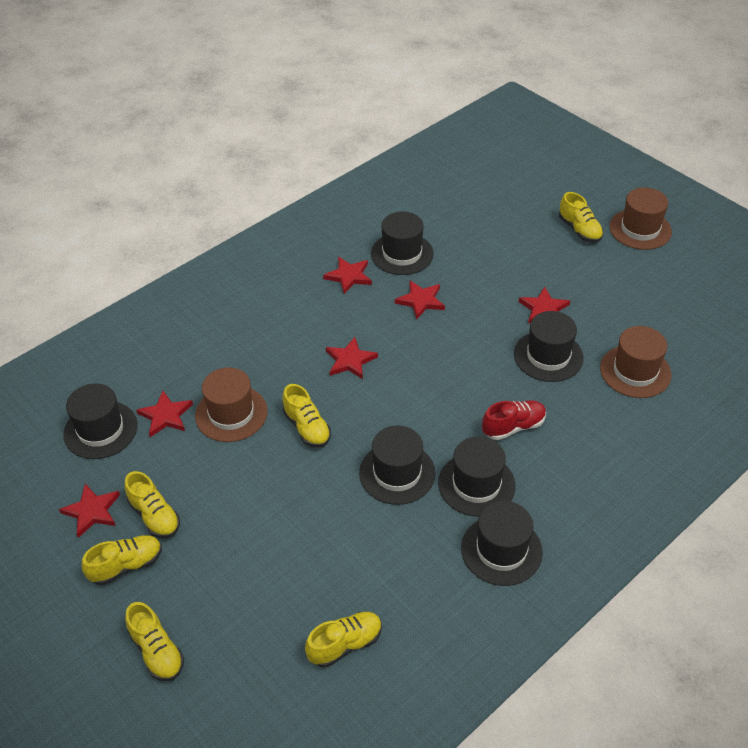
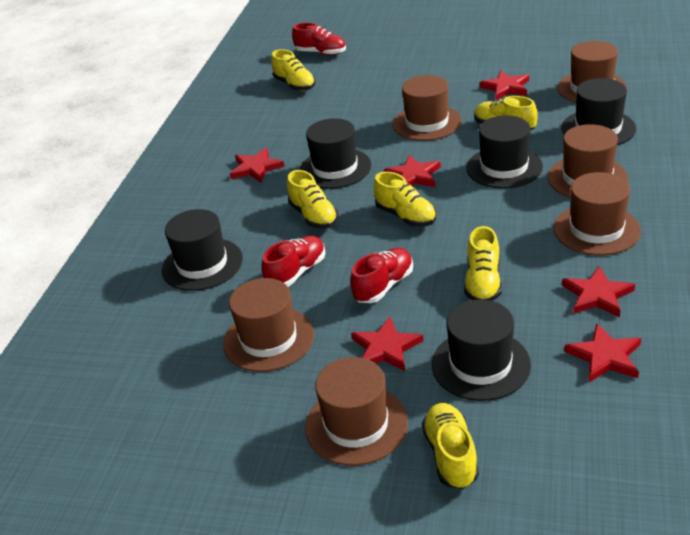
black hat: 6 -> 5
brown hat: 3 -> 6
red shoe: 1 -> 3

